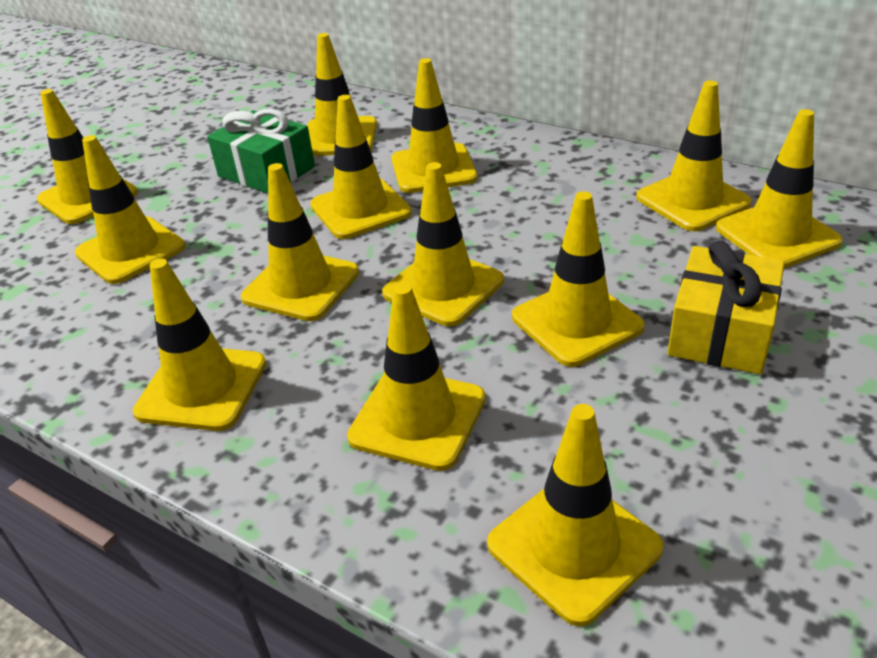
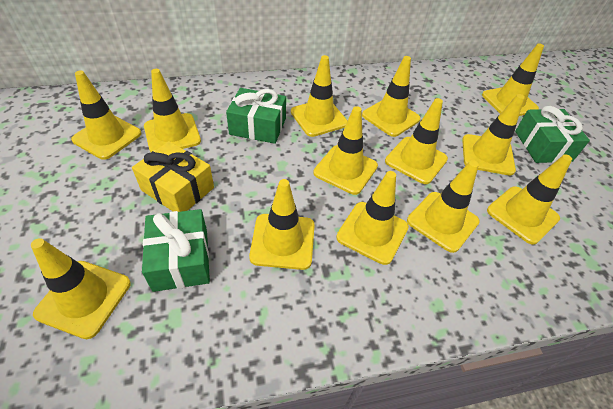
green gift: 1 -> 3

